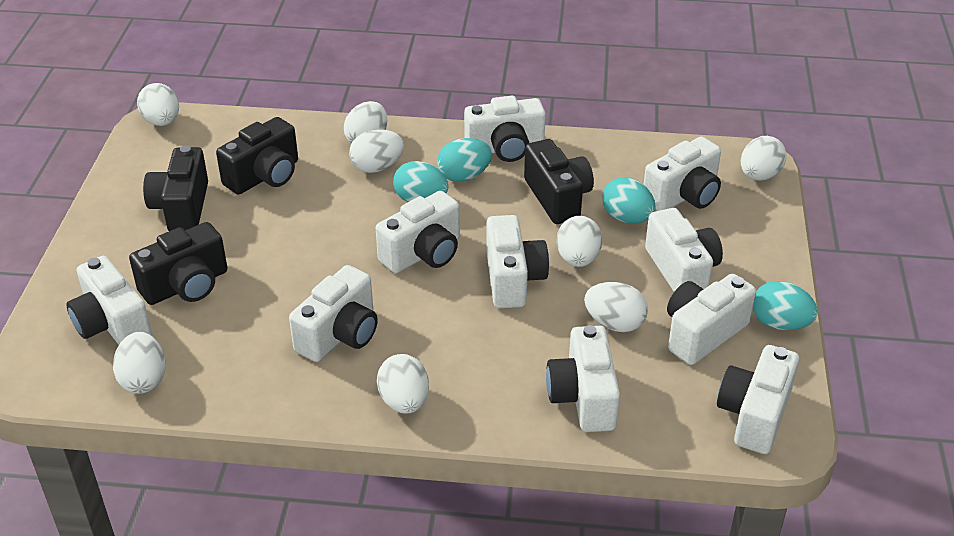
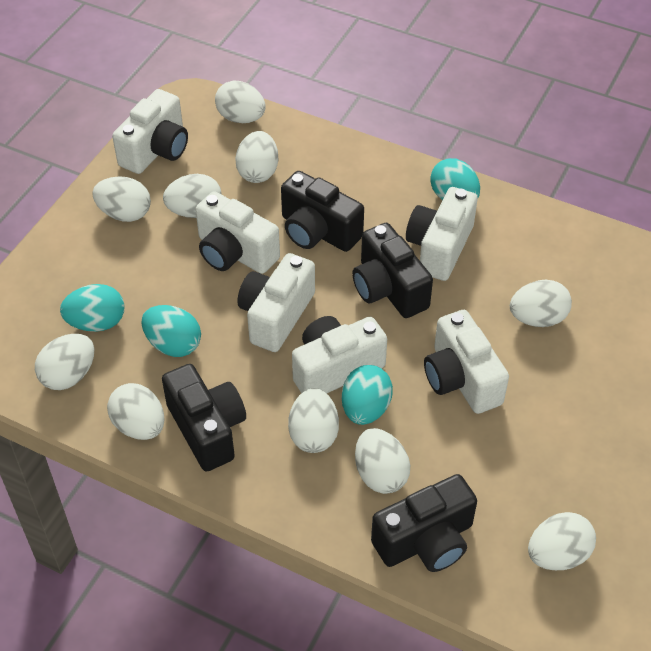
white camera: 10 -> 6
white egg: 8 -> 10

